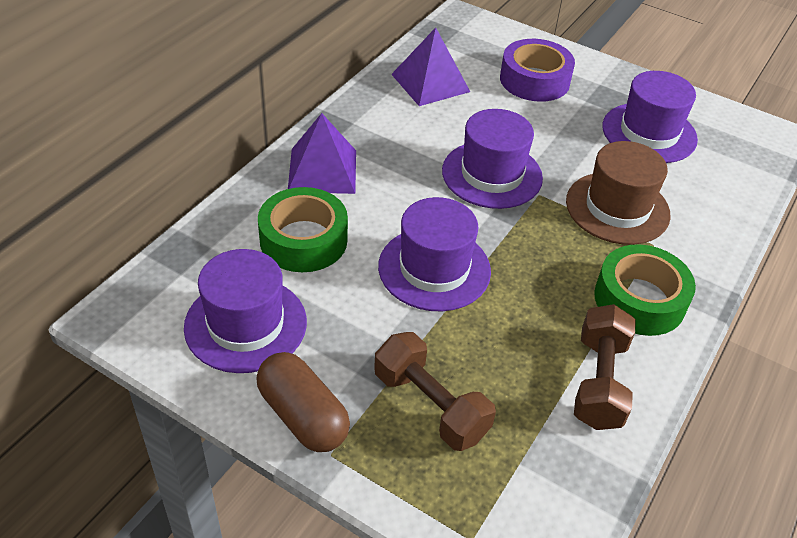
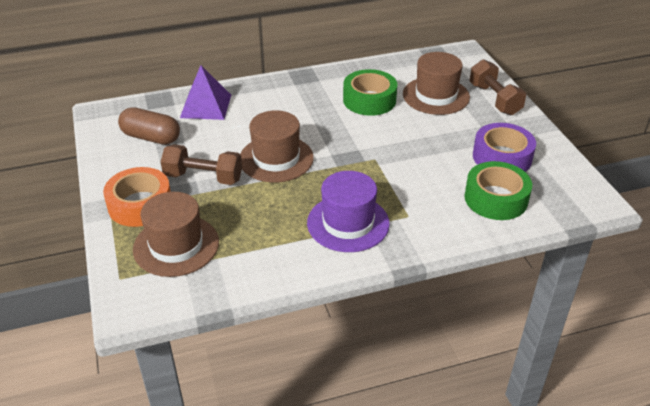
brown hat: 1 -> 3
orange tape: 0 -> 1
purple hat: 4 -> 1
purple pyramid: 2 -> 1

